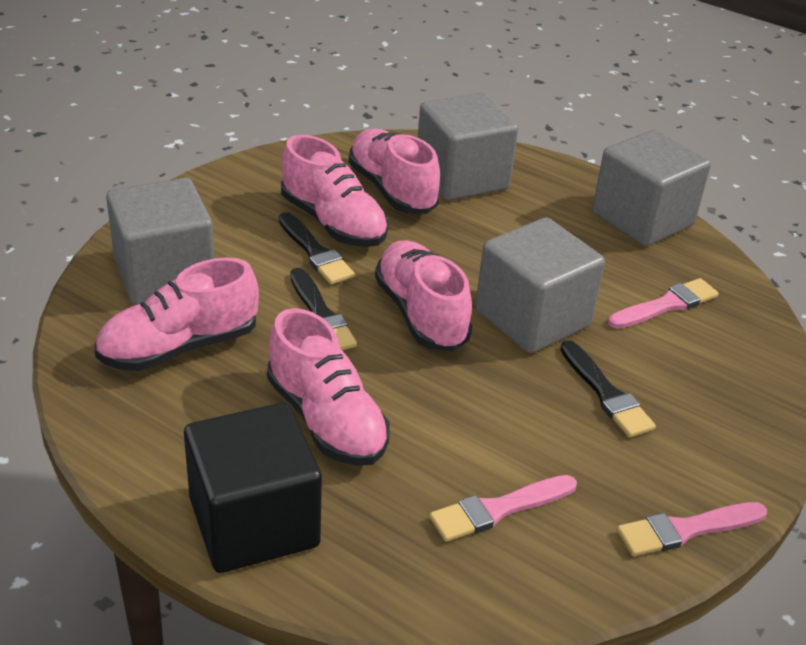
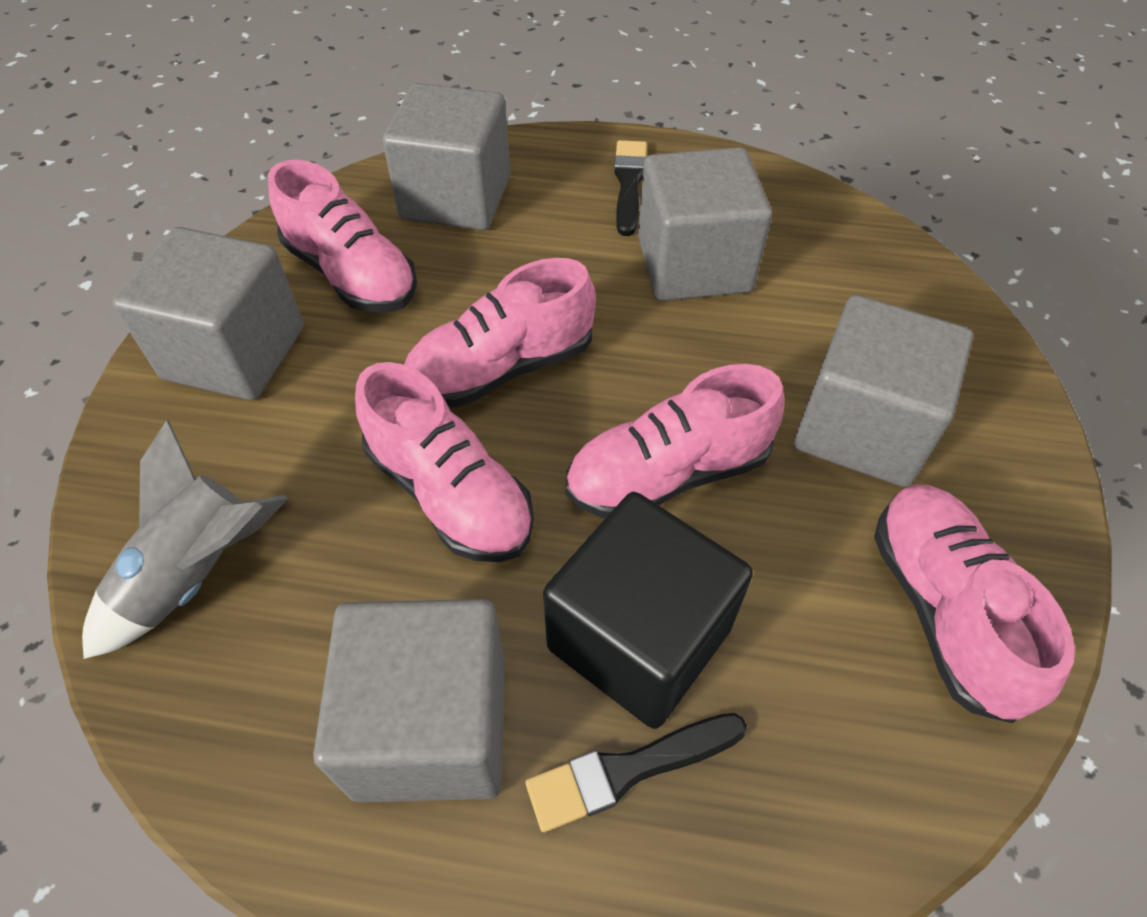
black brush: 3 -> 2
grey cube: 4 -> 5
grey rocket: 0 -> 1
pink brush: 3 -> 0

